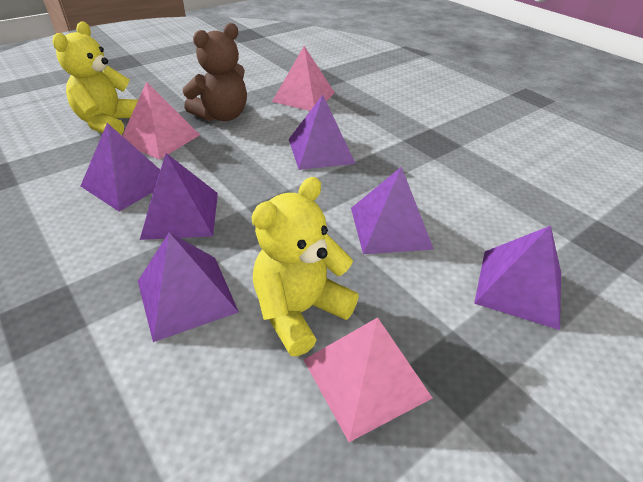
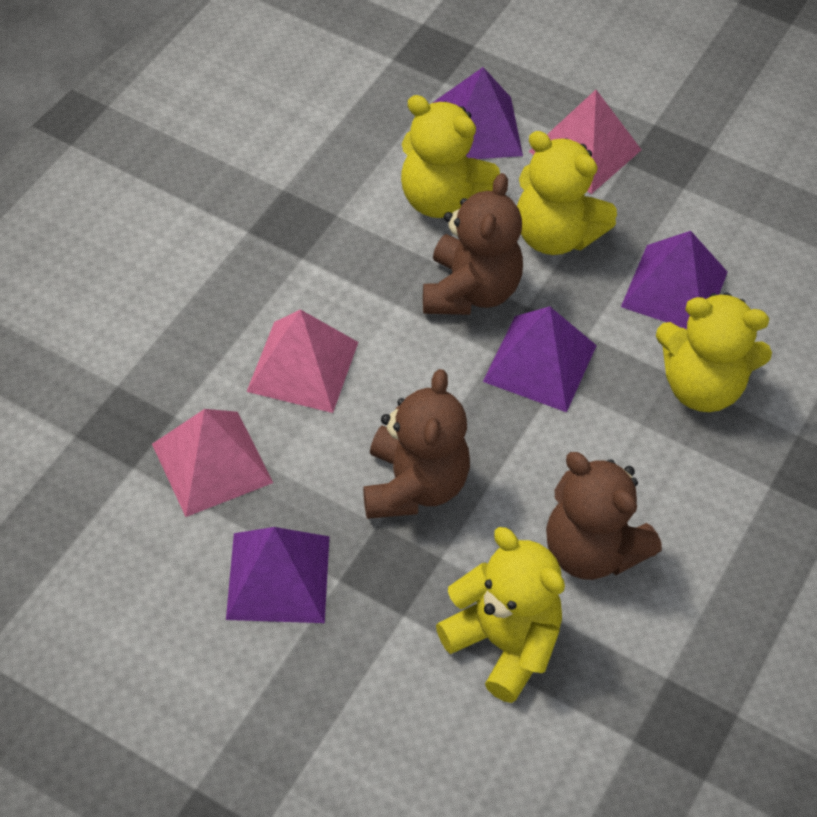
brown teddy bear: 1 -> 3
purple pyramid: 6 -> 4
yellow teddy bear: 2 -> 4

